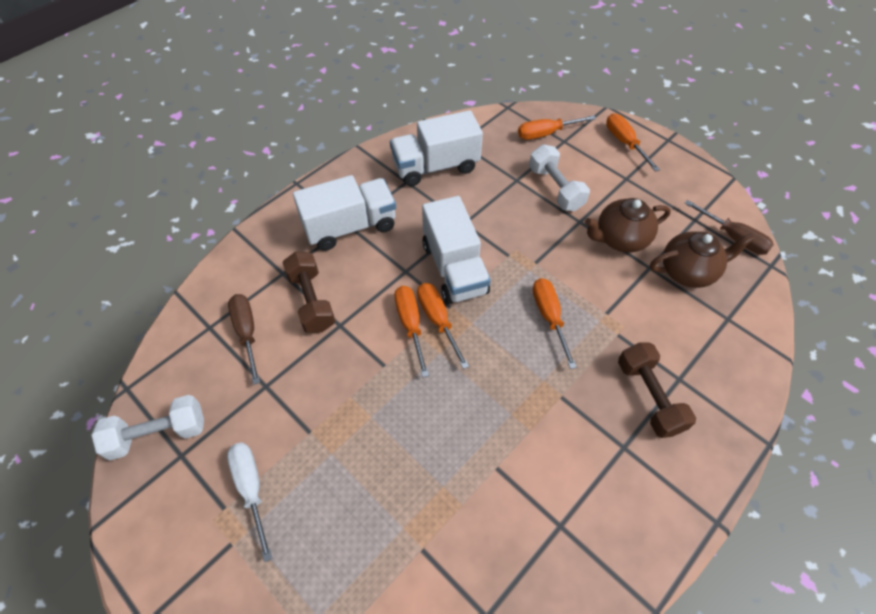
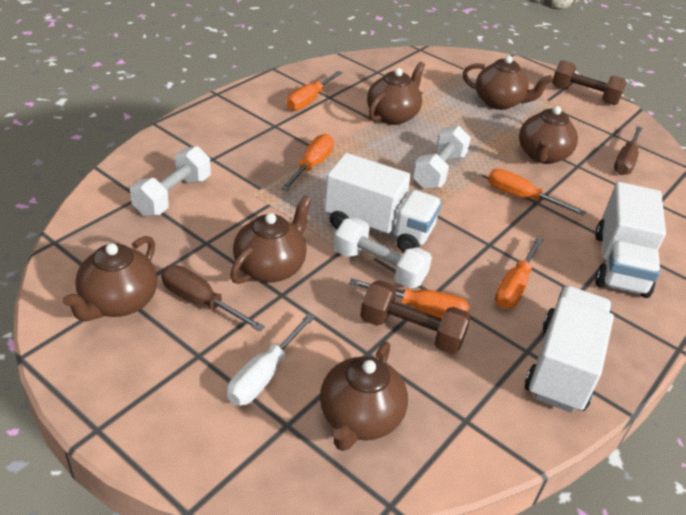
brown teapot: 2 -> 6
white dumbbell: 2 -> 3

